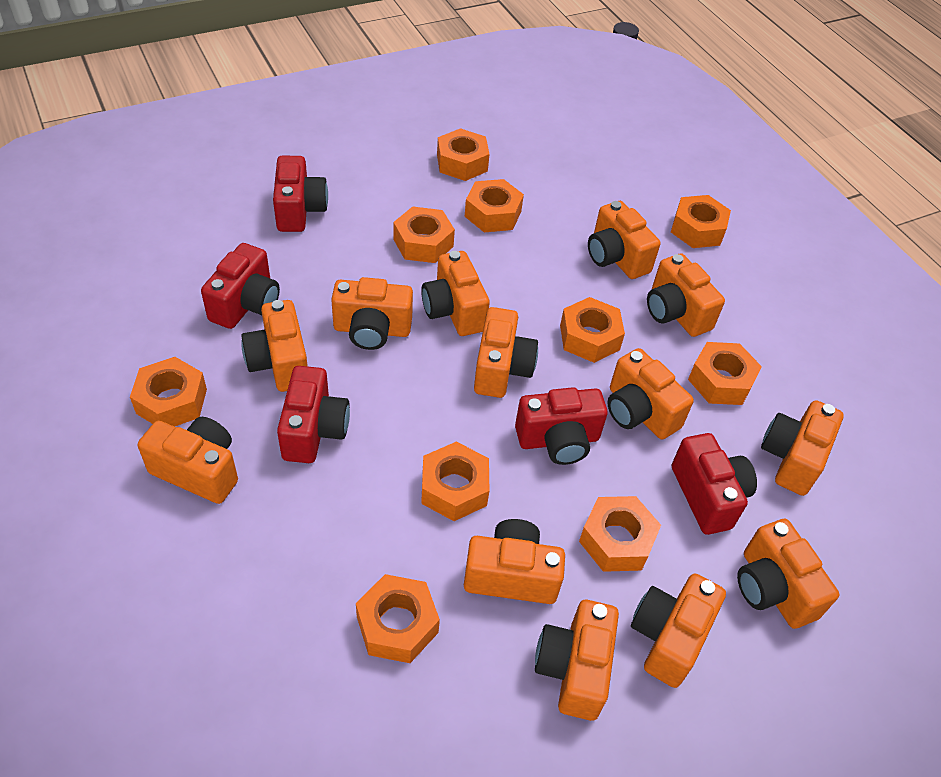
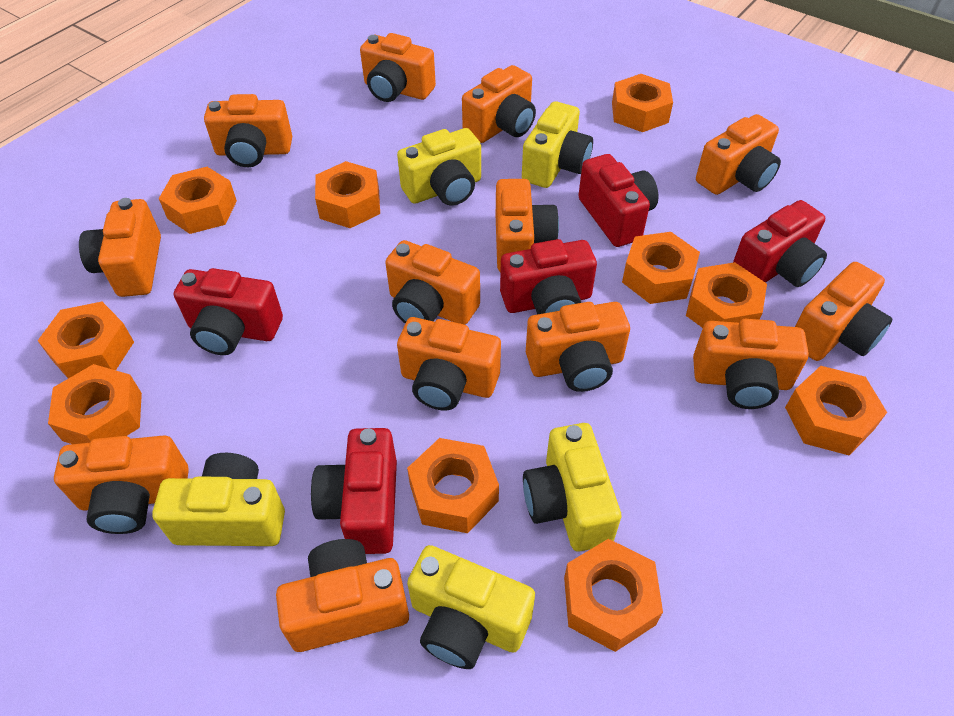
yellow camera: 0 -> 5

